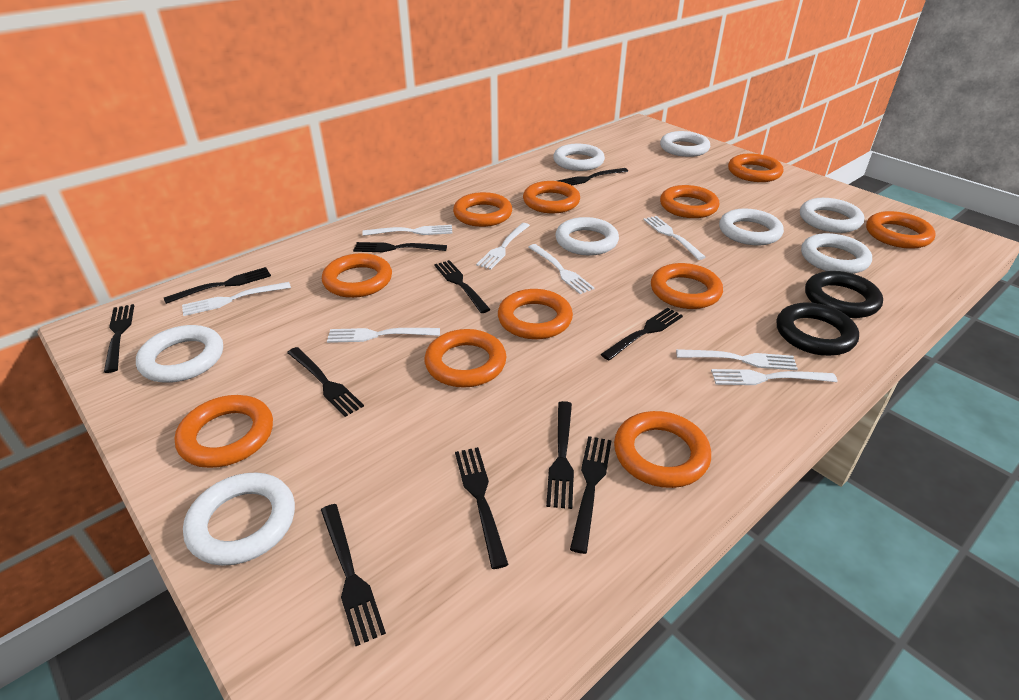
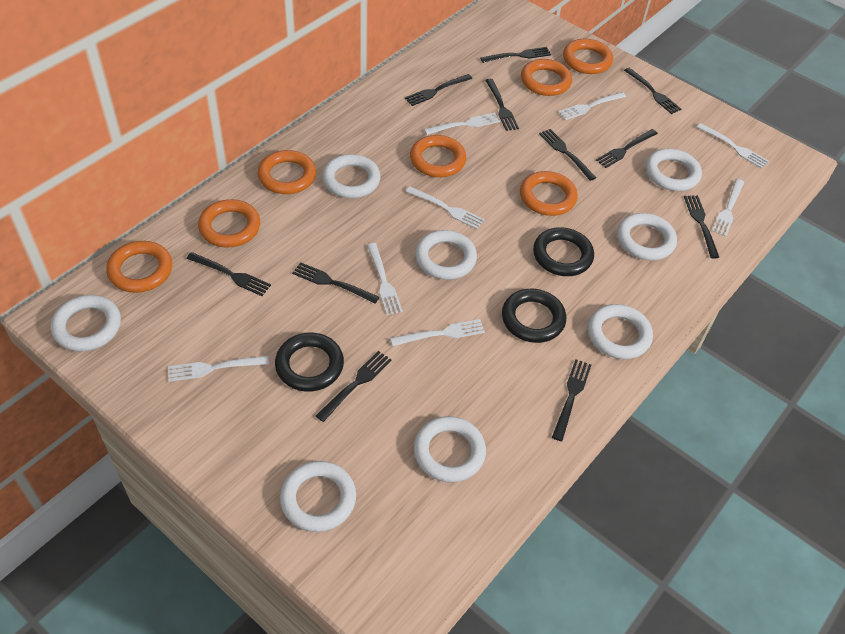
black ring: 2 -> 3
orange ring: 11 -> 7

